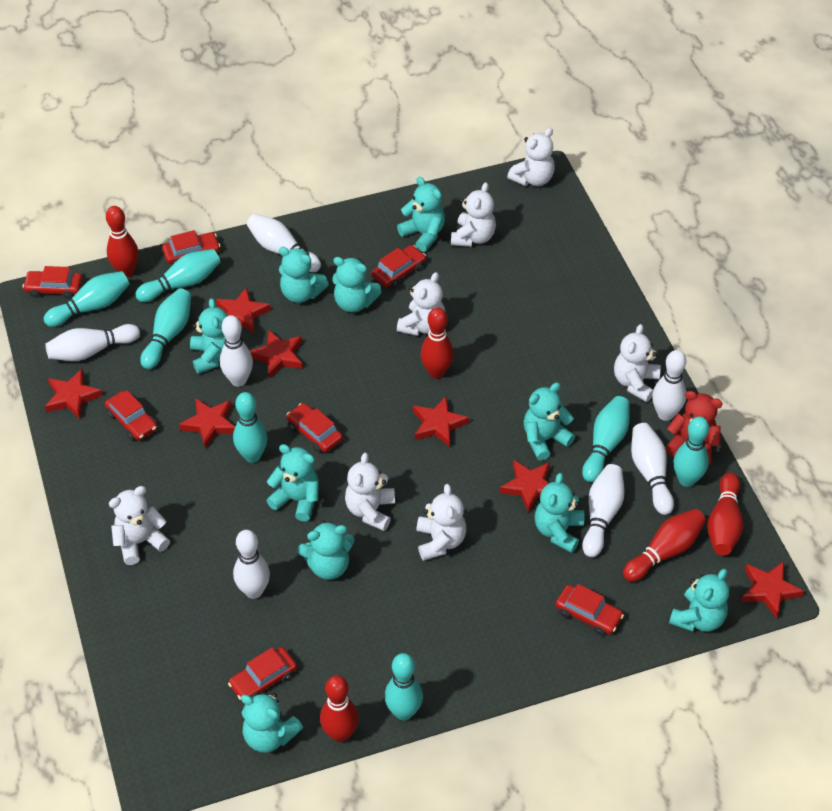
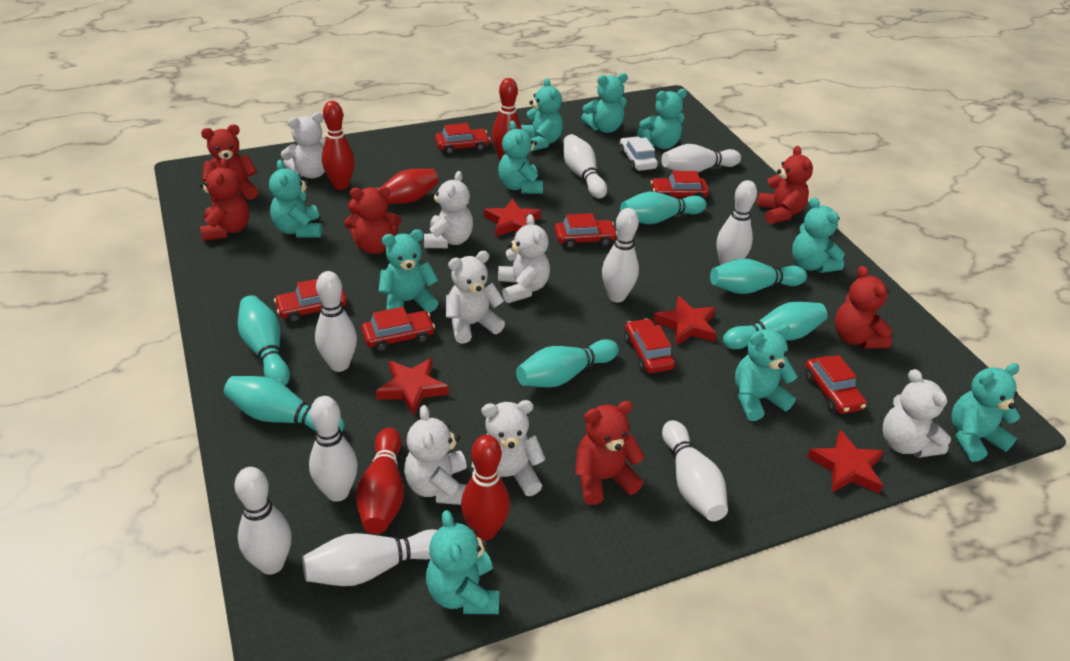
red star: 7 -> 4
red teddy bear: 1 -> 6
turquoise bowling pin: 7 -> 6
white bowling pin: 7 -> 9
white car: 0 -> 1

